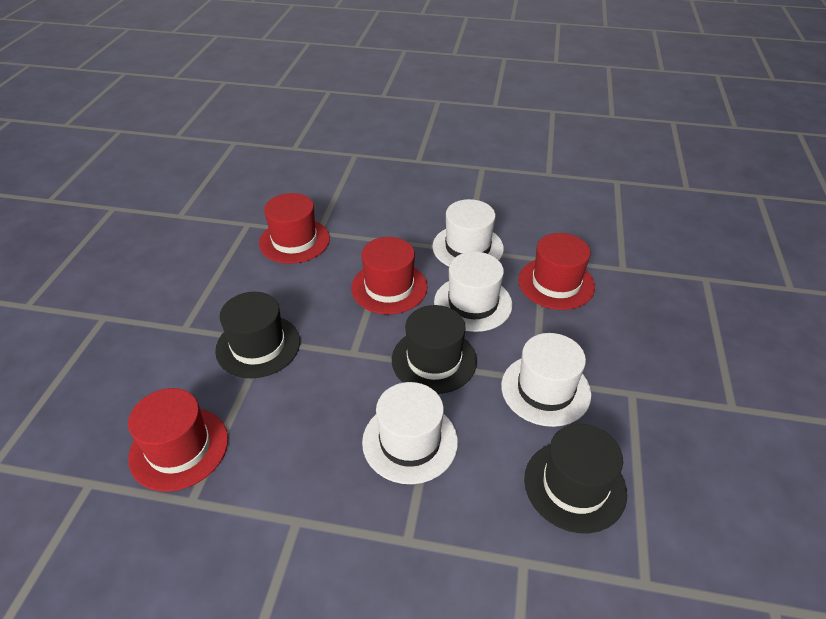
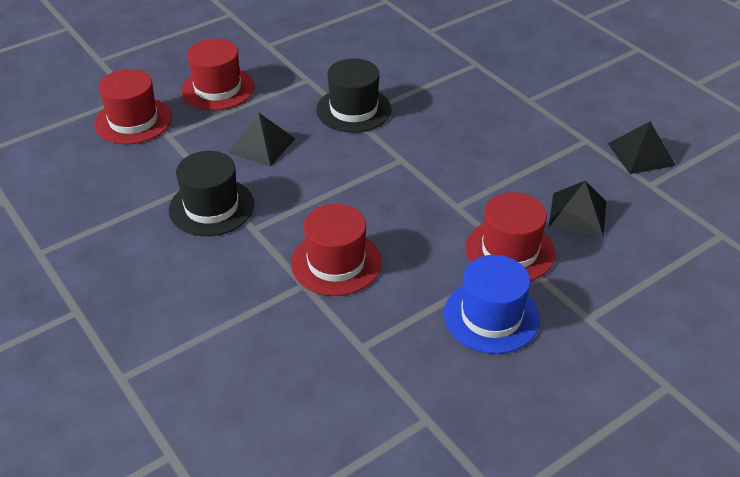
black hat: 3 -> 2
black pyramid: 0 -> 3
blue hat: 0 -> 1
white hat: 4 -> 0

